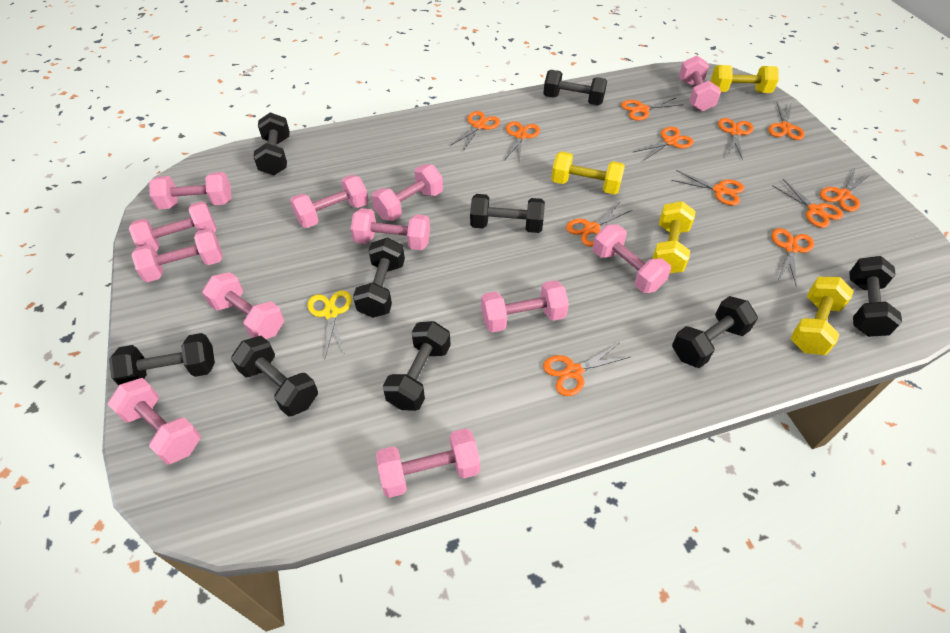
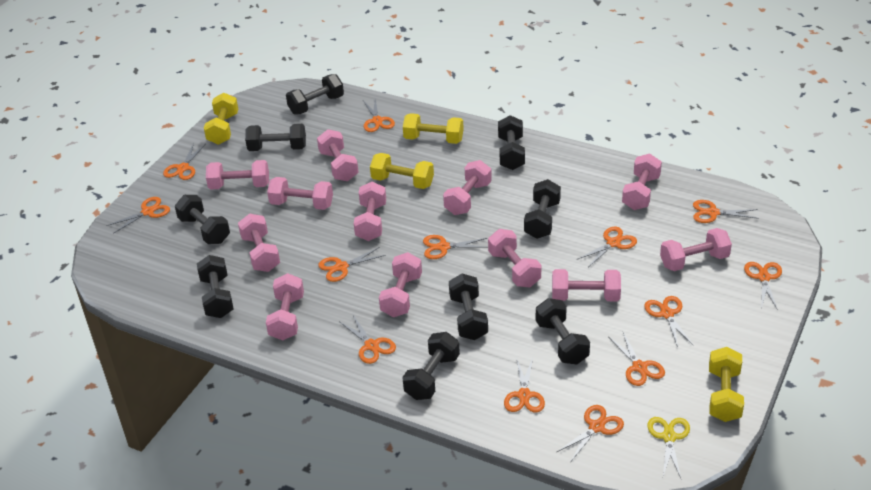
orange scissors: 12 -> 13

